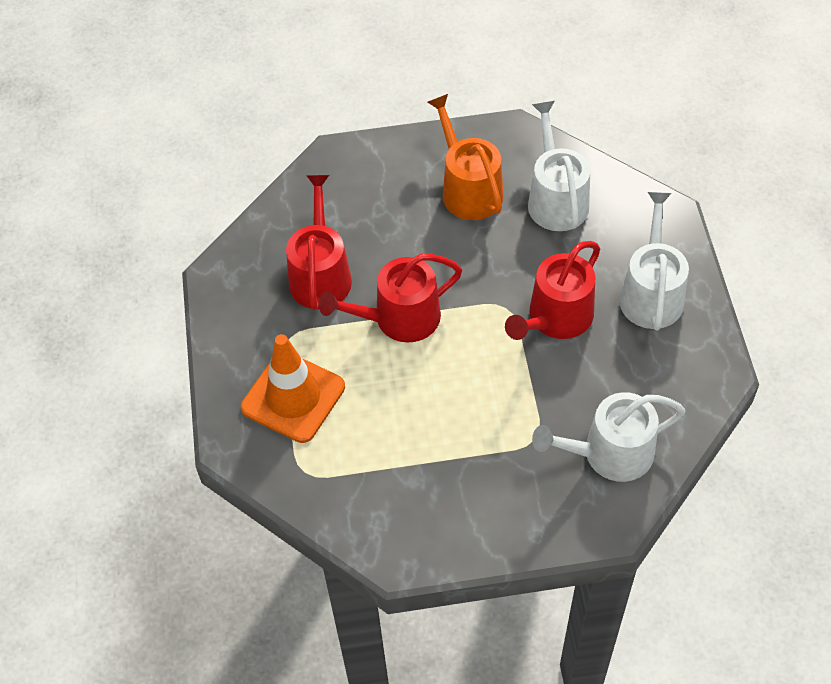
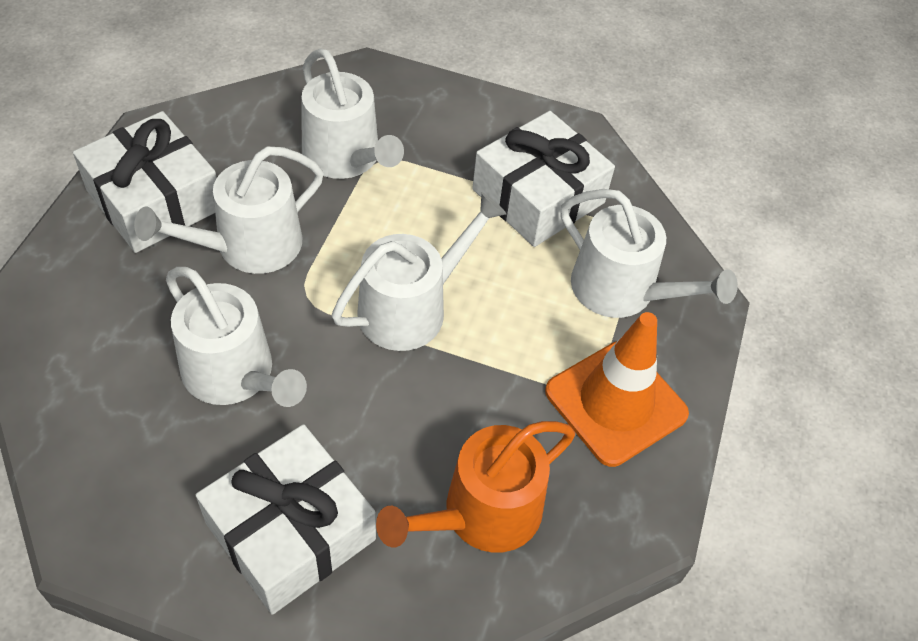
red watering can: 3 -> 0
white gift: 0 -> 3
white watering can: 3 -> 5

